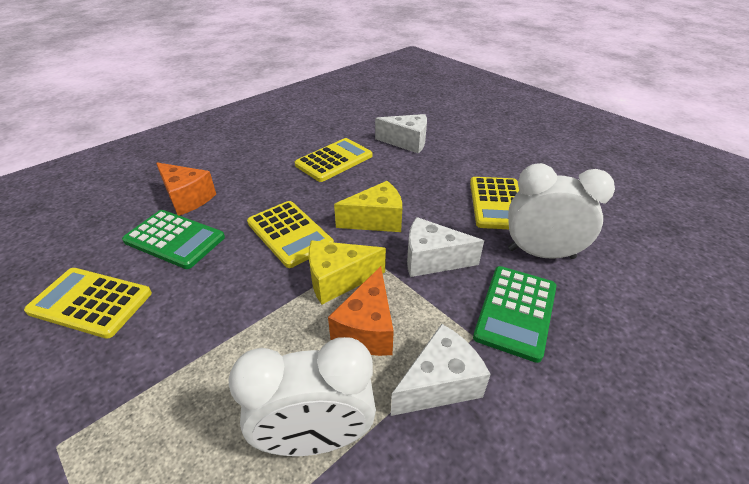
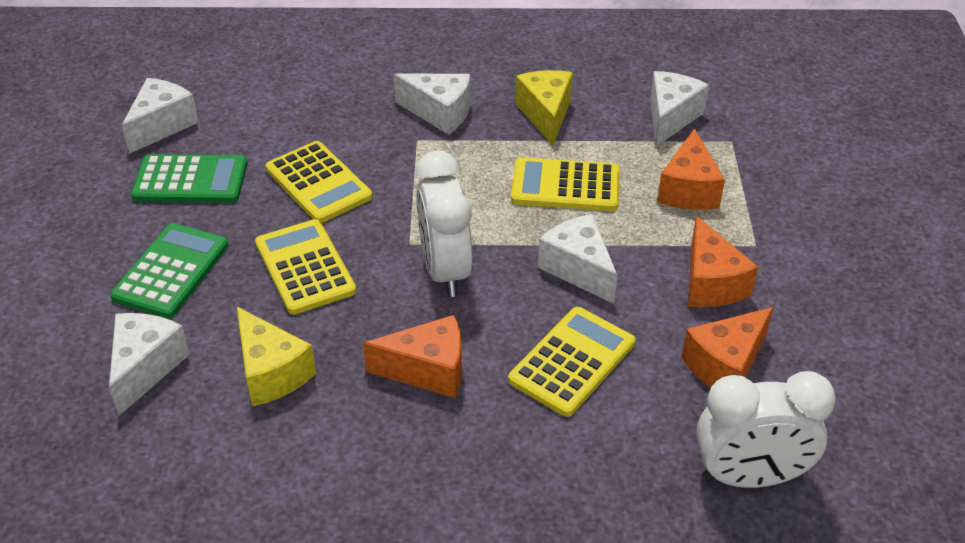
orange cheese: 2 -> 4
white cheese: 3 -> 5

